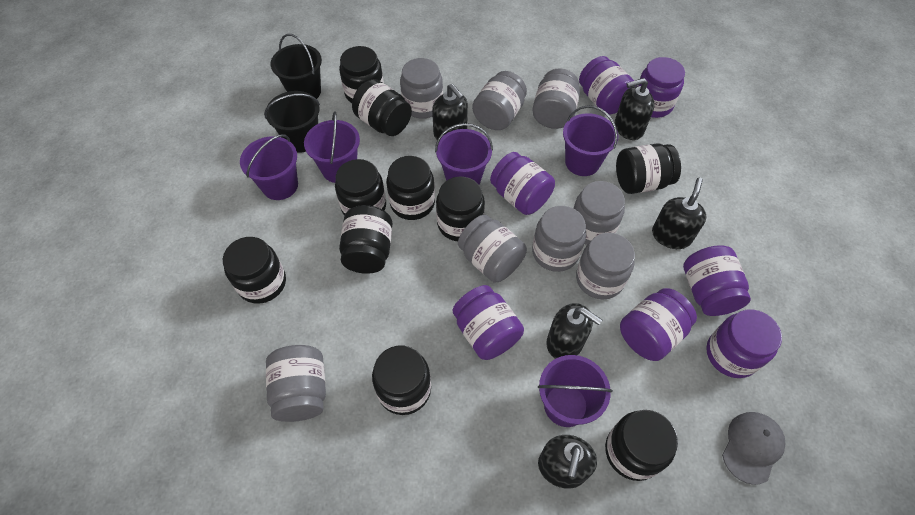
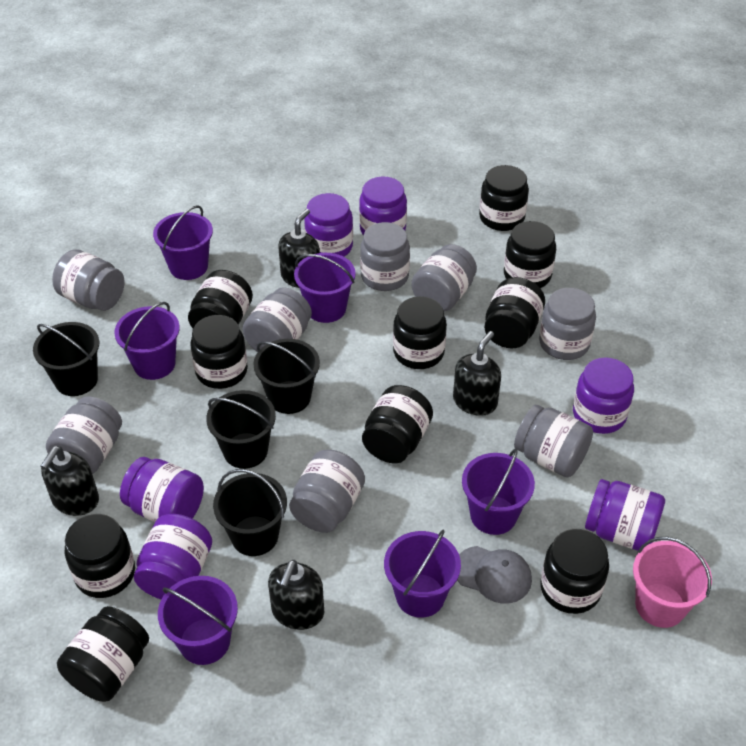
black bucket: 2 -> 4
black soap dispenser: 5 -> 4
pink bucket: 0 -> 1
purple bucket: 5 -> 6
purple jar: 7 -> 6

